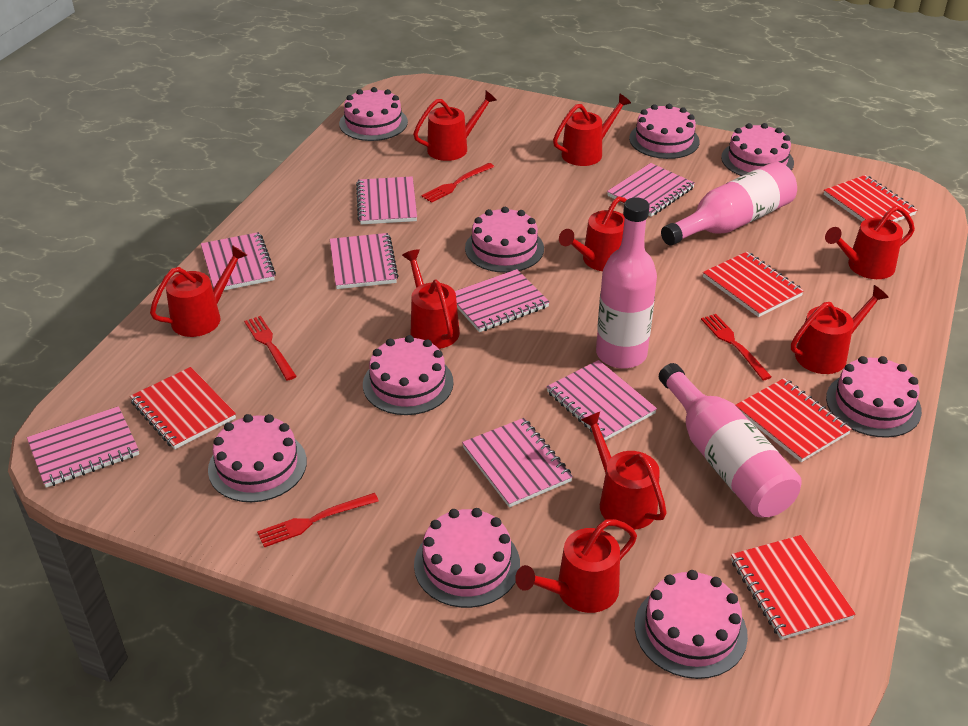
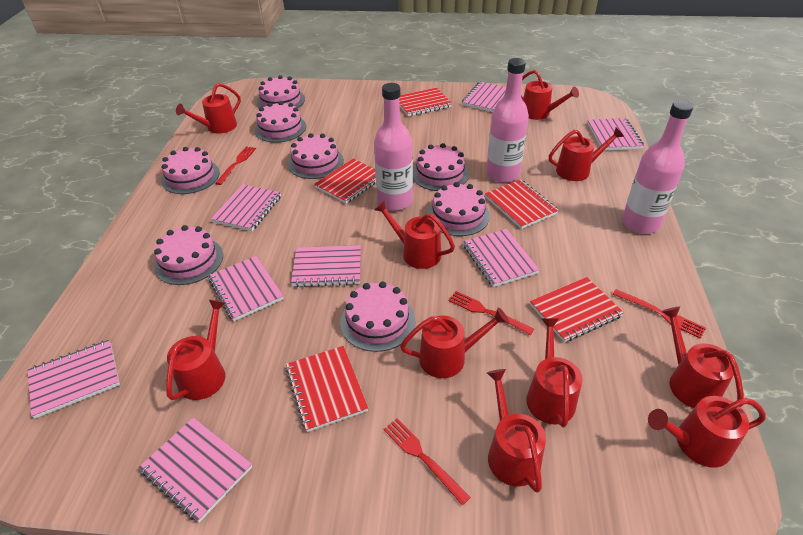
pink cake: 9 -> 8
red watering can: 9 -> 10

